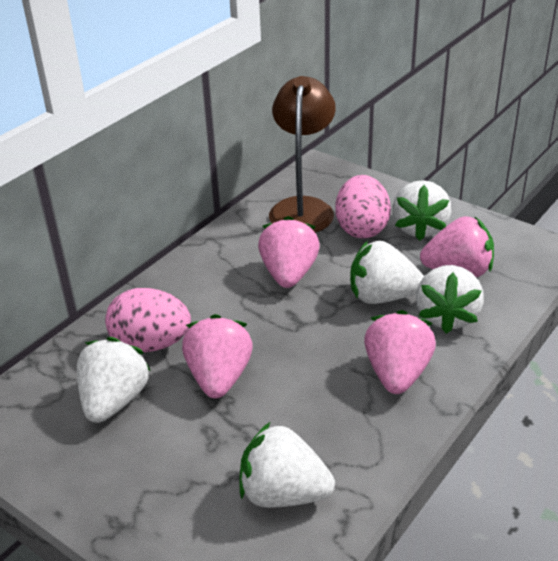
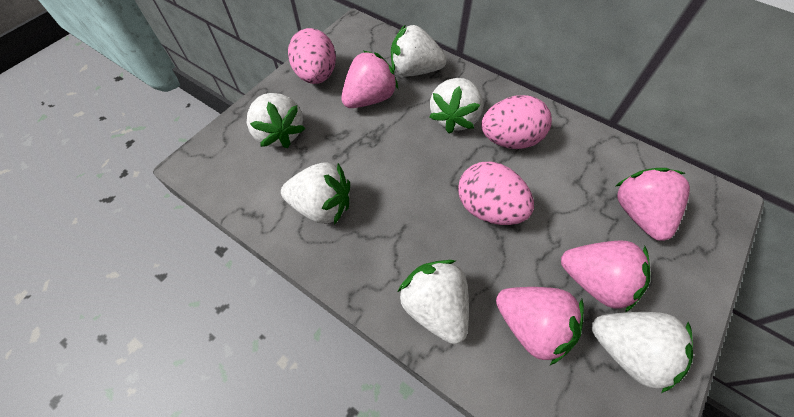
brown lamp: 1 -> 0
pink egg: 2 -> 3
white strawberry: 5 -> 6

